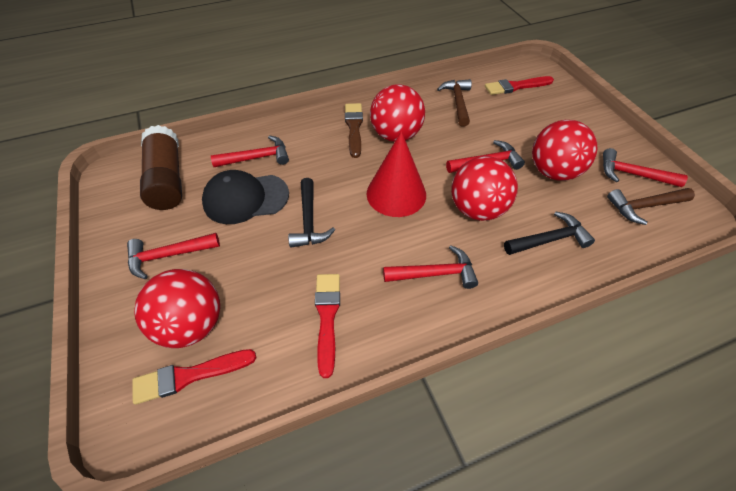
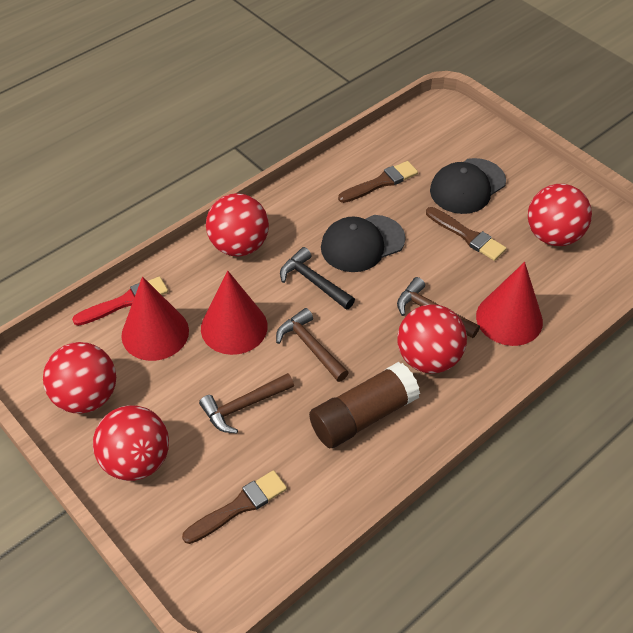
black cap: 1 -> 2
black hammer: 2 -> 1
brown brush: 1 -> 3
brown hammer: 2 -> 3
red ball: 4 -> 5
red brush: 3 -> 1
red cone: 1 -> 3
red hammer: 5 -> 0

